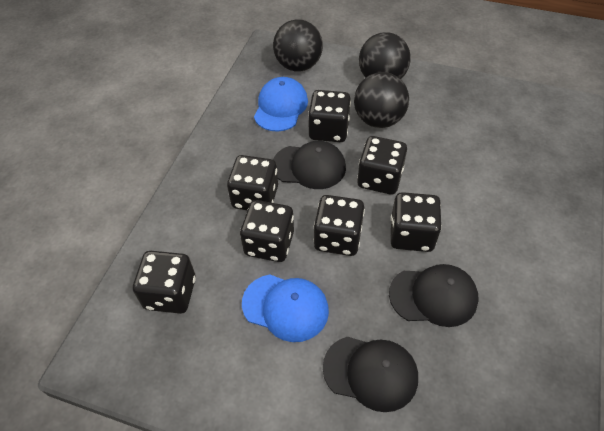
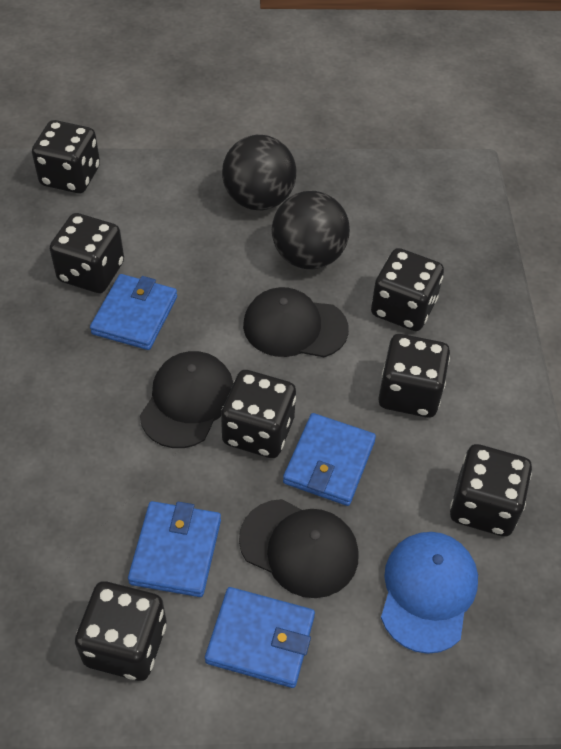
black ball: 3 -> 2
blue cap: 2 -> 1
blue wallet: 0 -> 4

